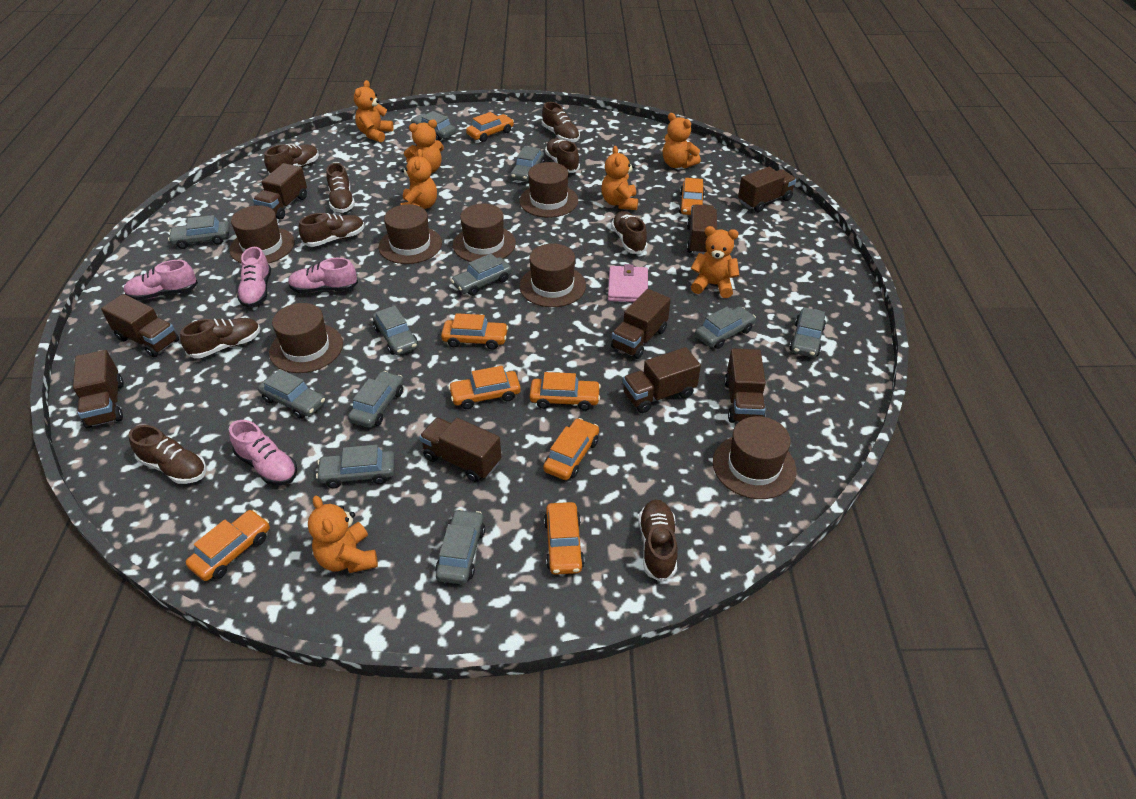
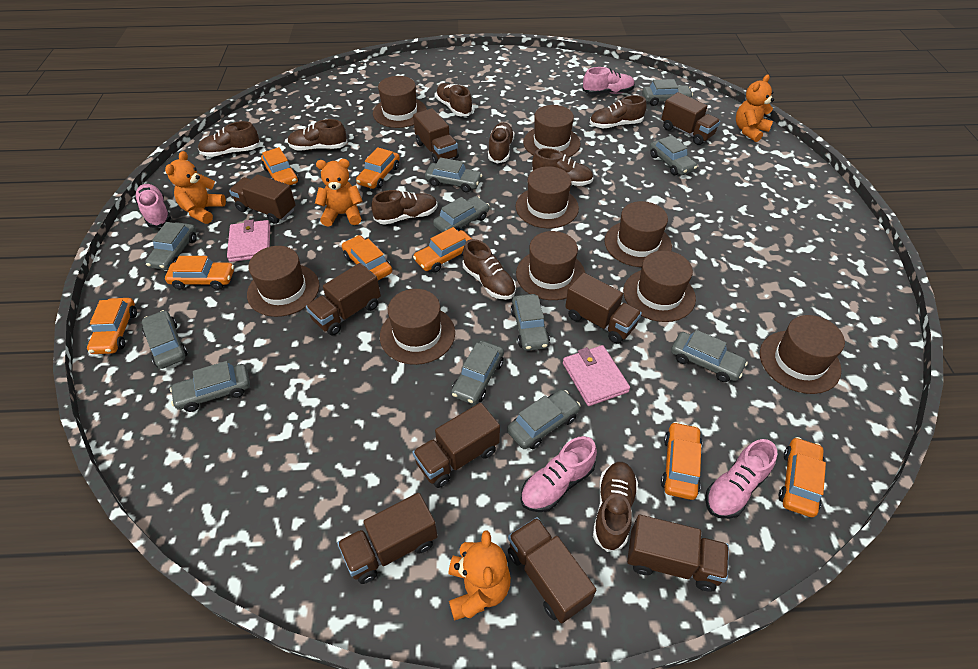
brown hat: 7 -> 9
orange teddy bear: 7 -> 4
pink wallet: 1 -> 2

